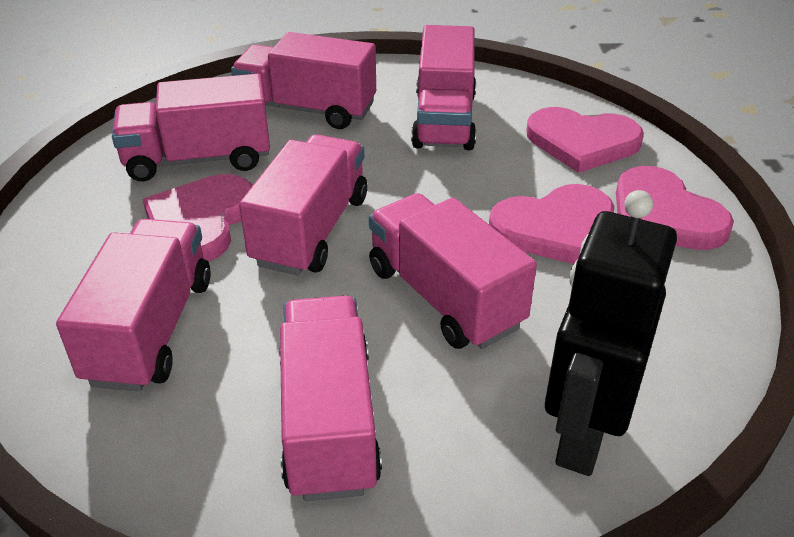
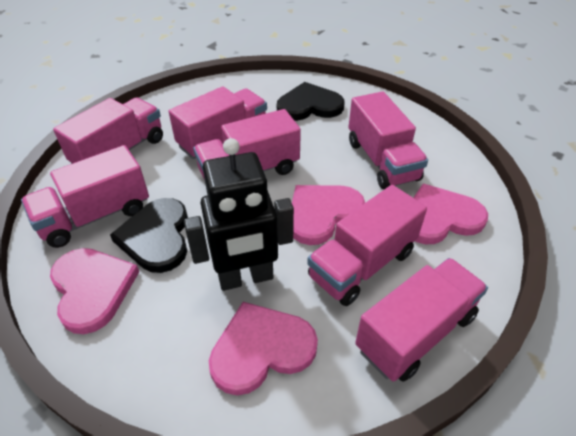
black heart: 0 -> 2

